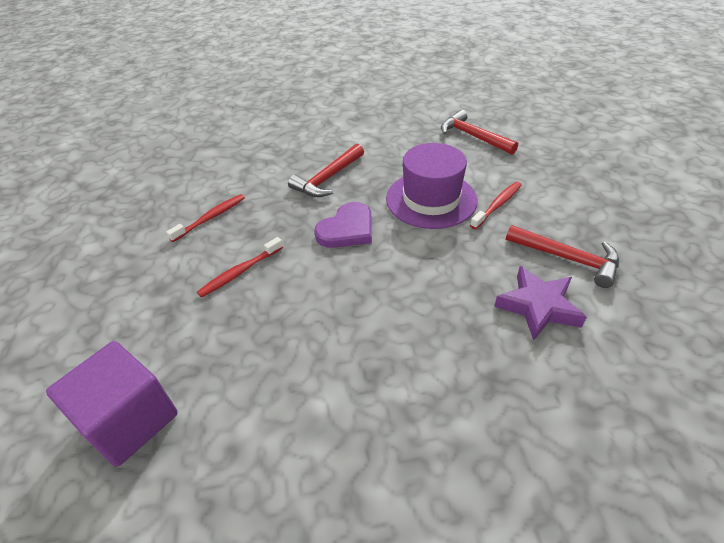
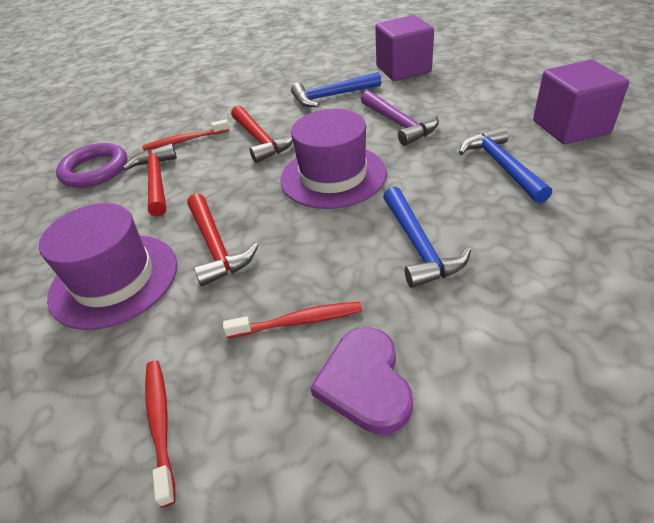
blue hammer: 0 -> 3
purple cube: 1 -> 2
purple hammer: 0 -> 1
purple hat: 1 -> 2
purple ring: 0 -> 1
purple star: 1 -> 0

